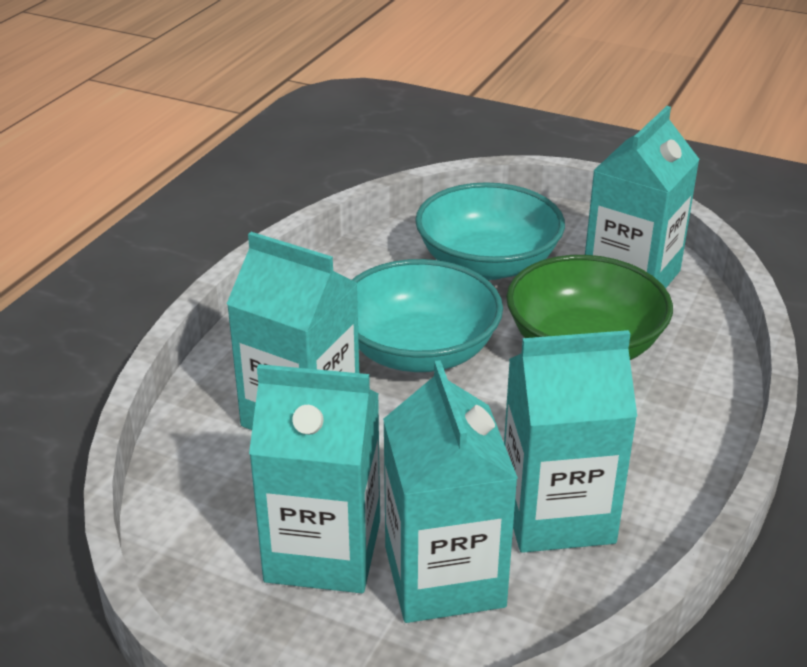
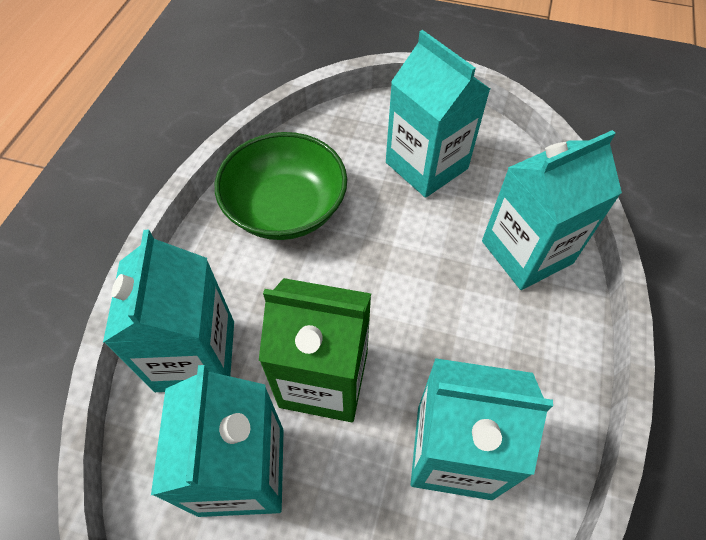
green carton: 0 -> 1
turquoise bowl: 2 -> 0

